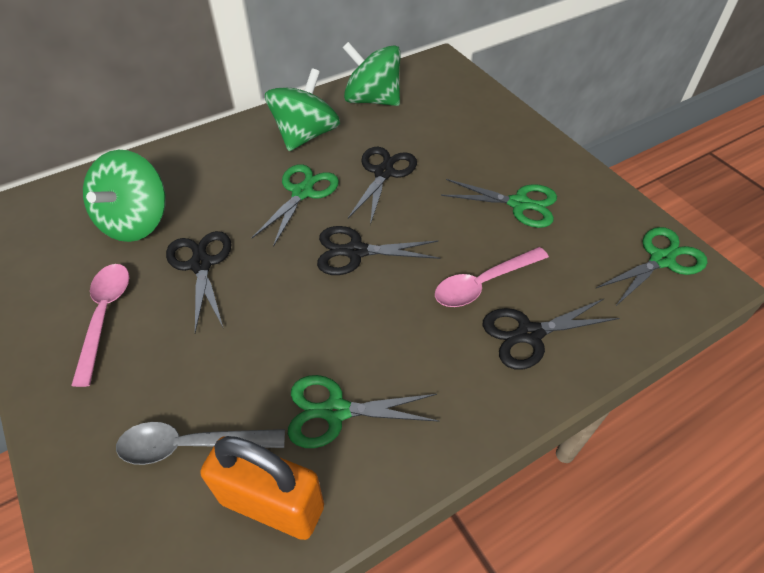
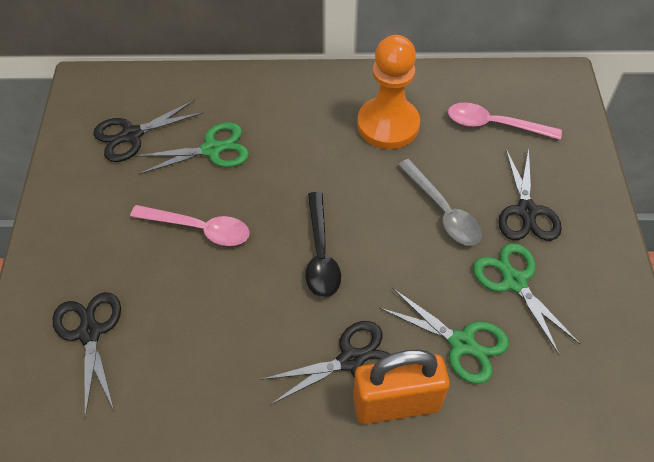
black spoon: 0 -> 1
green scissors: 4 -> 3
green spinning top: 3 -> 0
orange pawn: 0 -> 1

